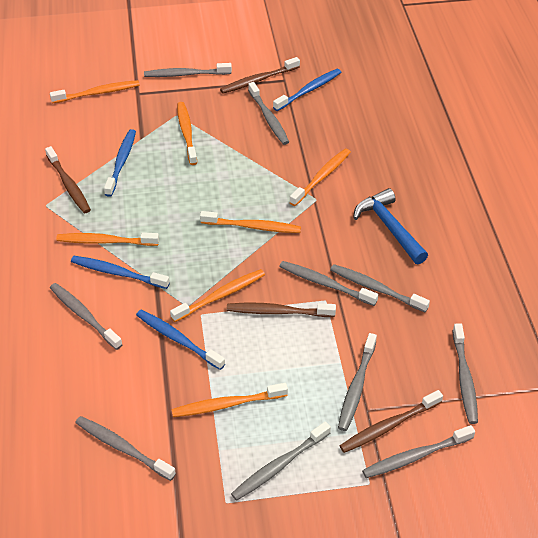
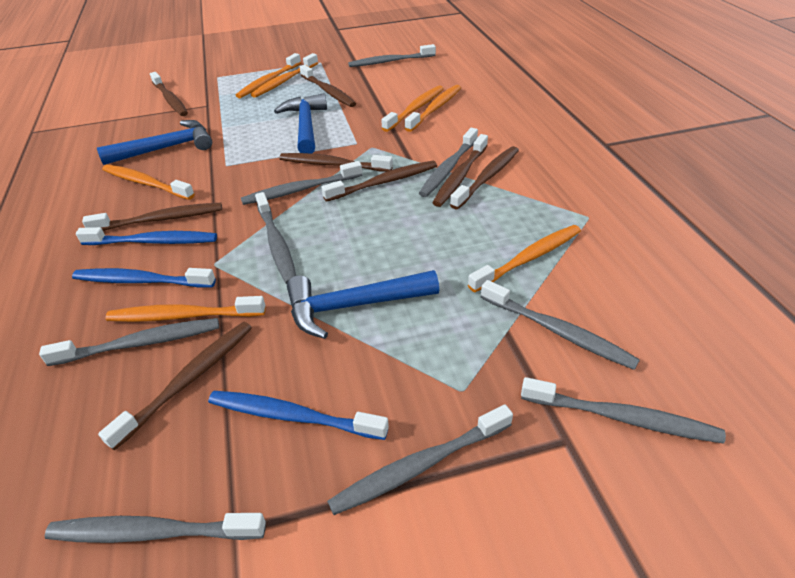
blue hammer: 1 -> 3
blue toothbrush: 4 -> 3
brown toothbrush: 4 -> 8
grey toothbrush: 10 -> 9

